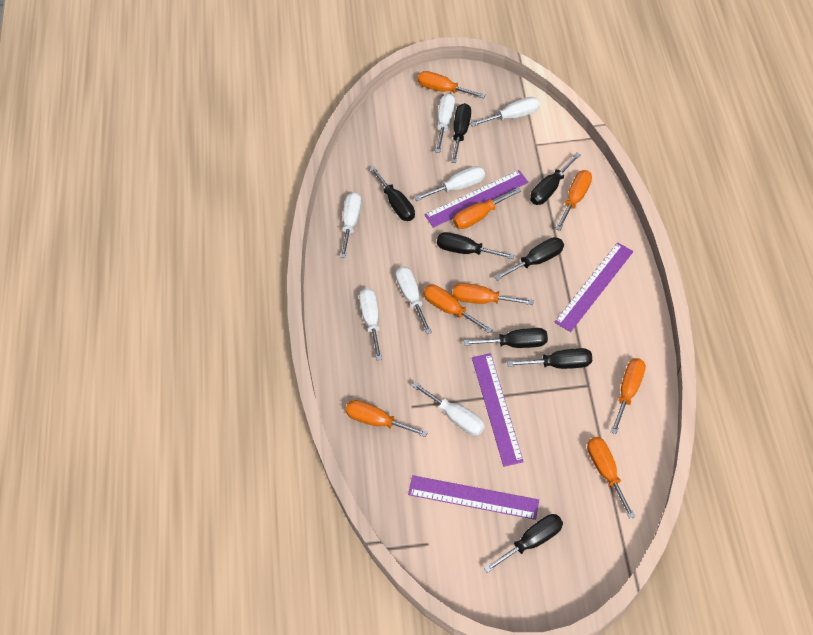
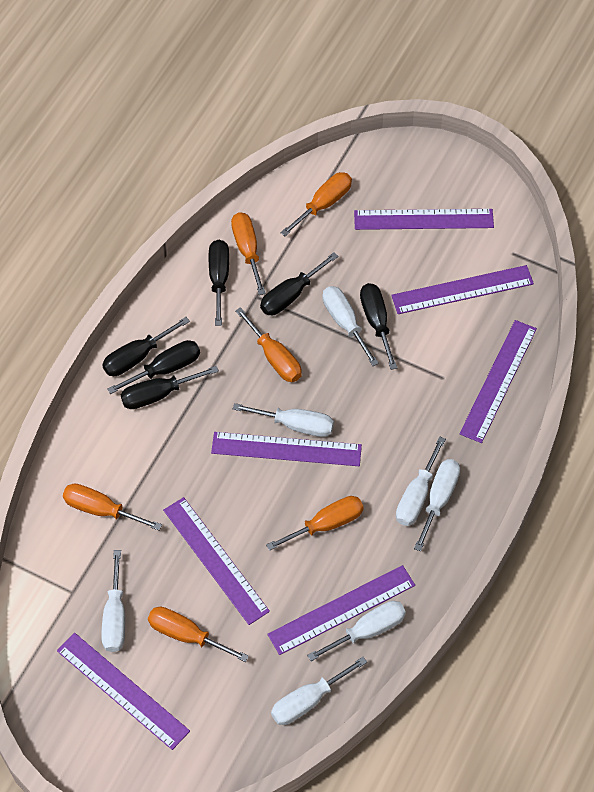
black screwdriver: 8 -> 6
orange screwdriver: 8 -> 6
purple ruler: 4 -> 7

